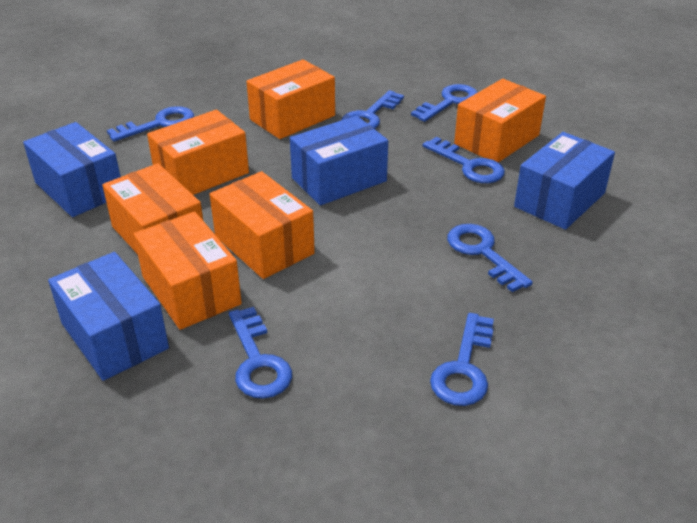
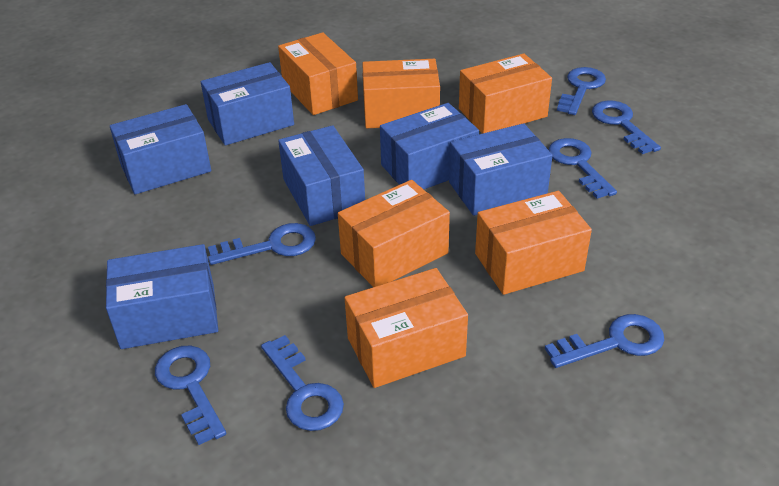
blue box: 4 -> 6

